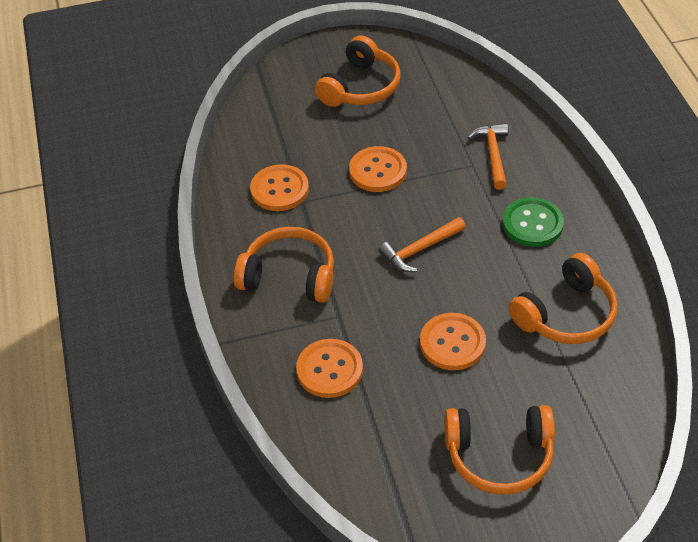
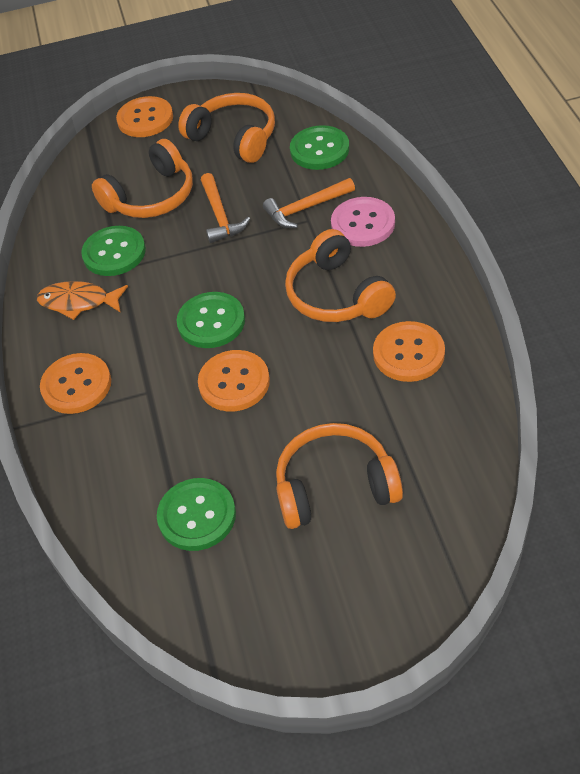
green button: 1 -> 4
orange fish: 0 -> 1
pink button: 0 -> 1

